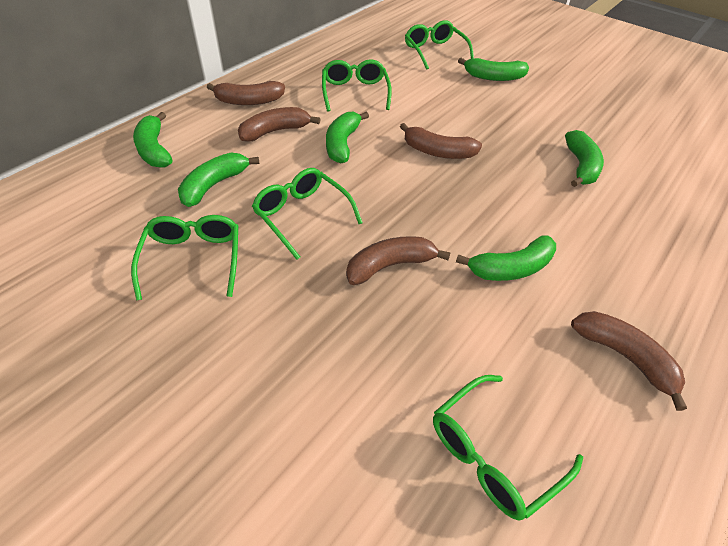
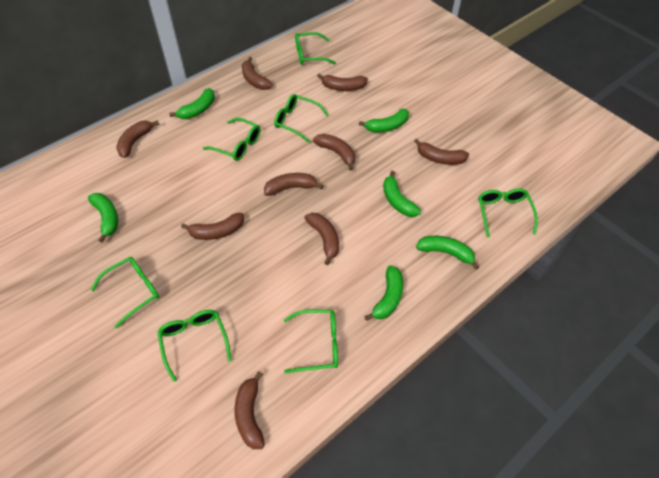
brown banana: 5 -> 9
green glasses: 5 -> 7

